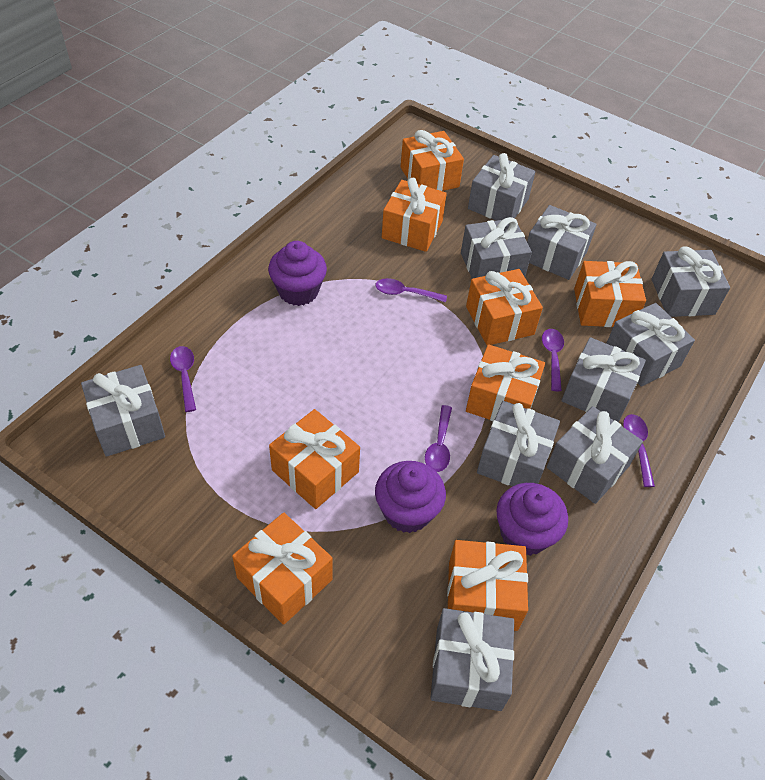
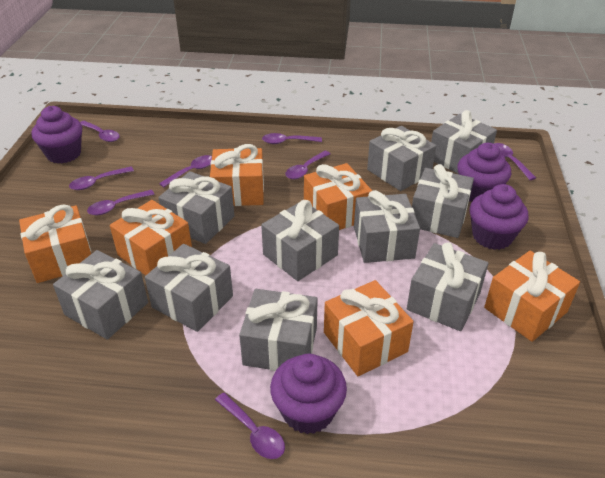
orange gift: 8 -> 6
purple cupcake: 3 -> 4
purple spoon: 5 -> 8

